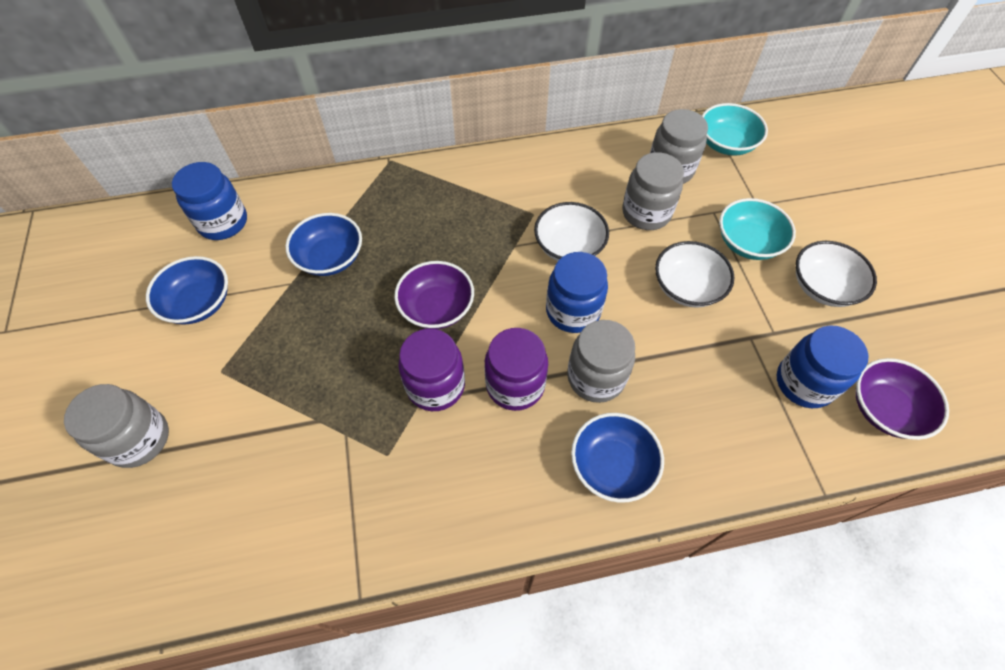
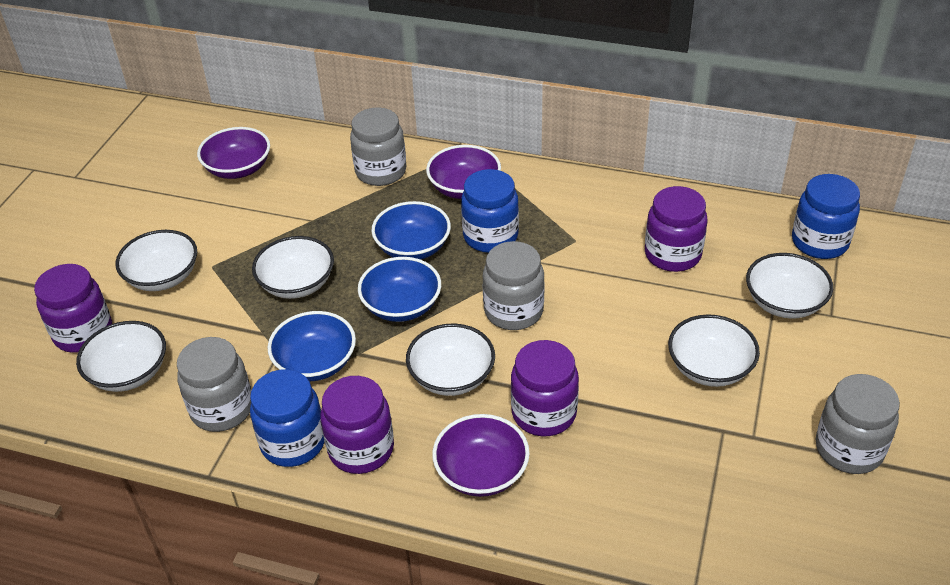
purple bowl: 2 -> 3
purple jar: 2 -> 4
turquoise bowl: 2 -> 0
white bowl: 3 -> 6

